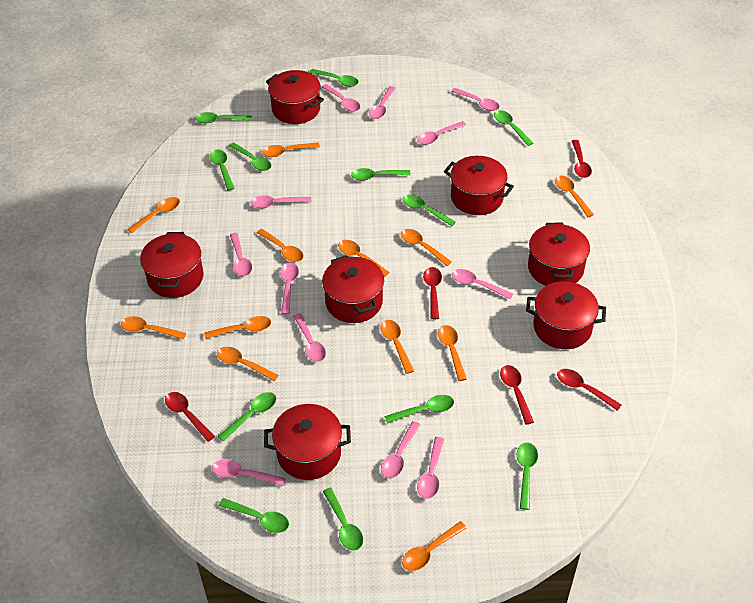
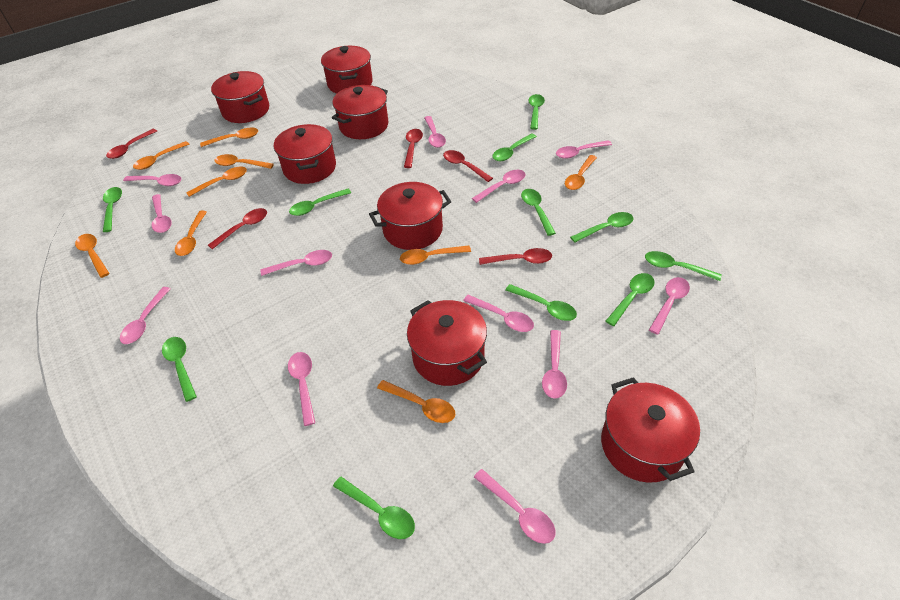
green spoon: 12 -> 11
orange spoon: 12 -> 9

